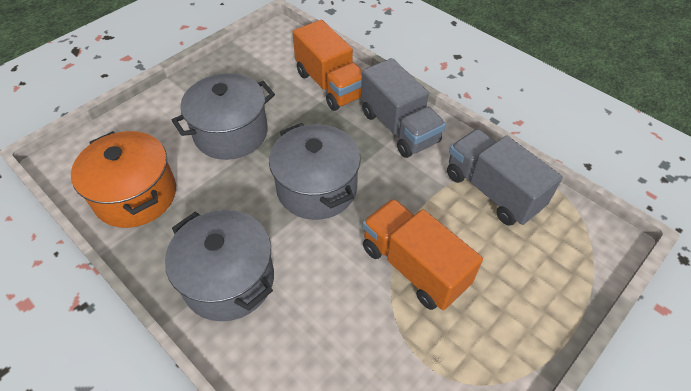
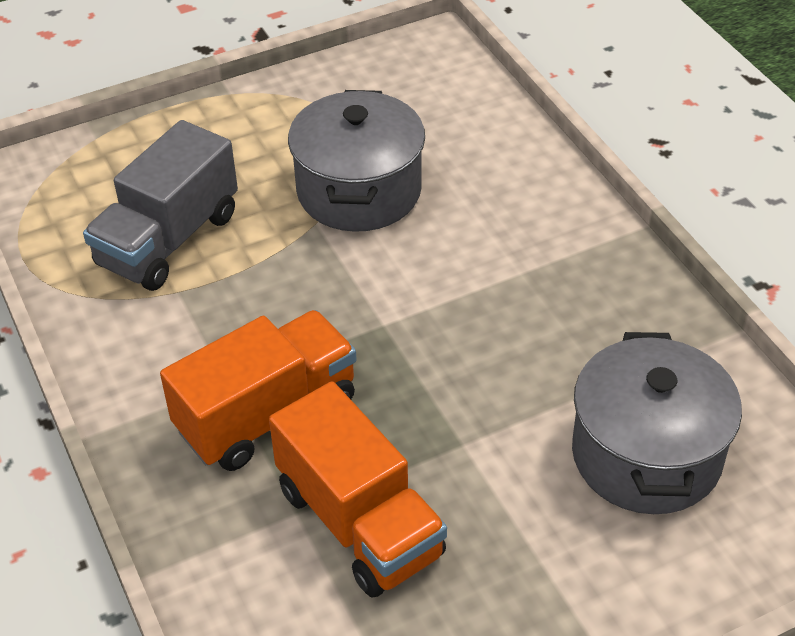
grey pot: 3 -> 2
grey truck: 2 -> 1
orange pot: 1 -> 0

